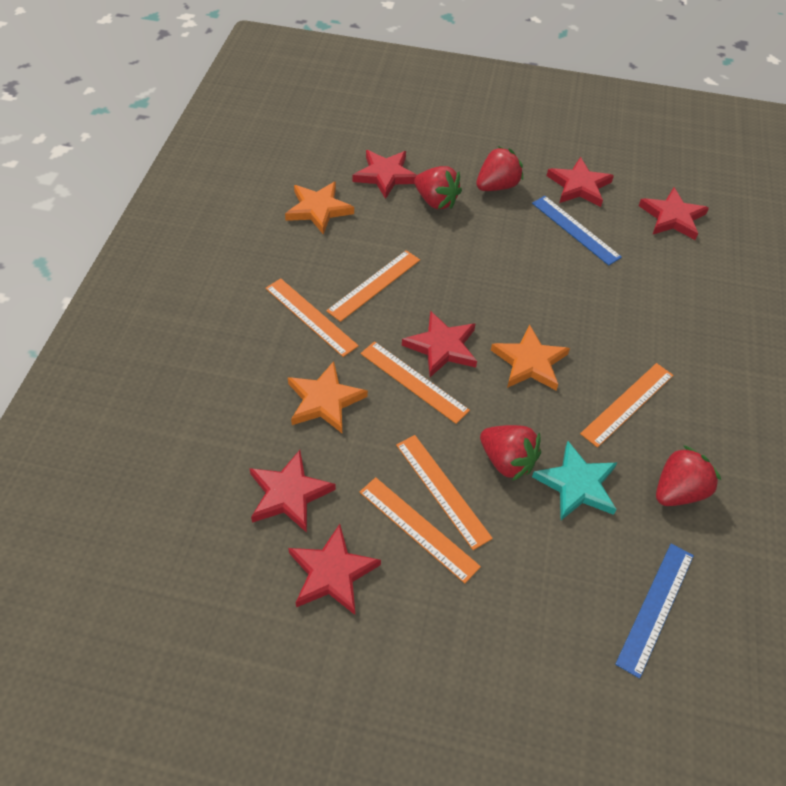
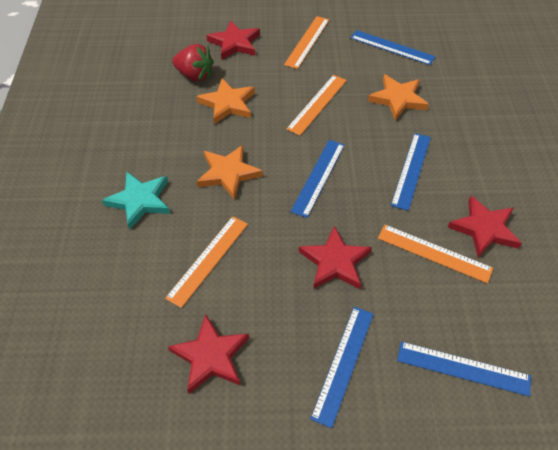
blue ruler: 2 -> 5
orange ruler: 6 -> 4
red star: 6 -> 4
red strawberry: 4 -> 1

